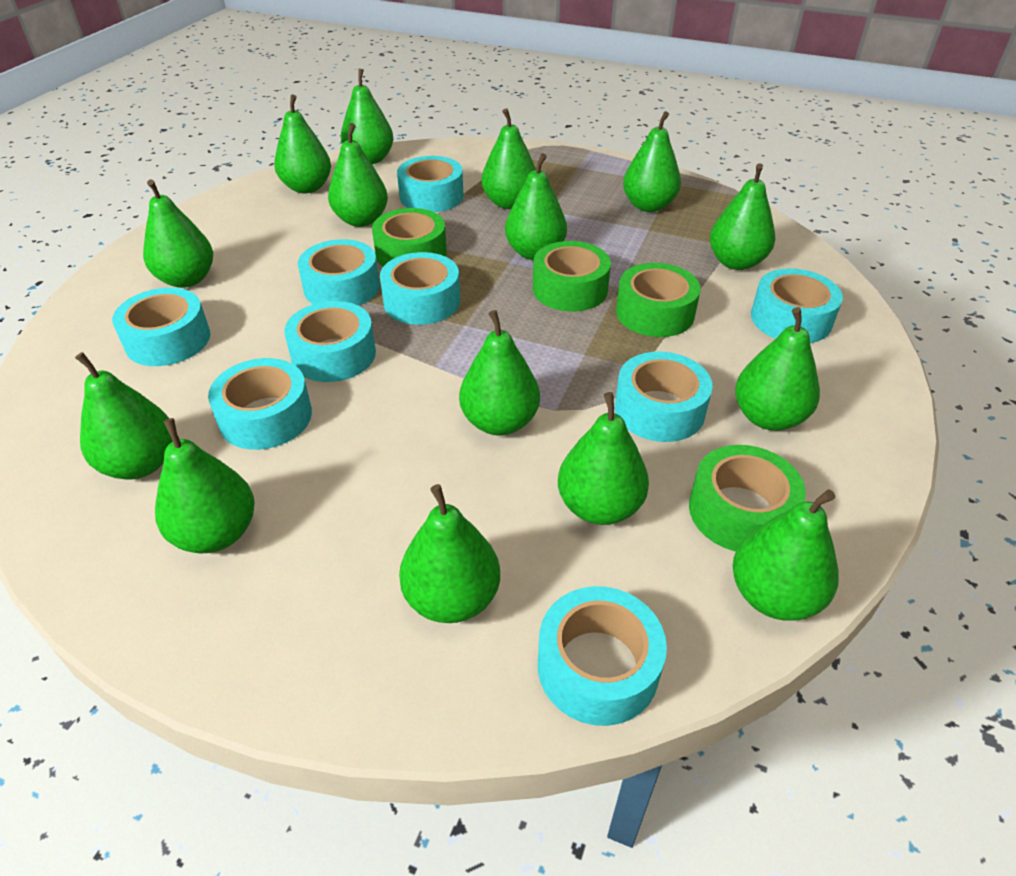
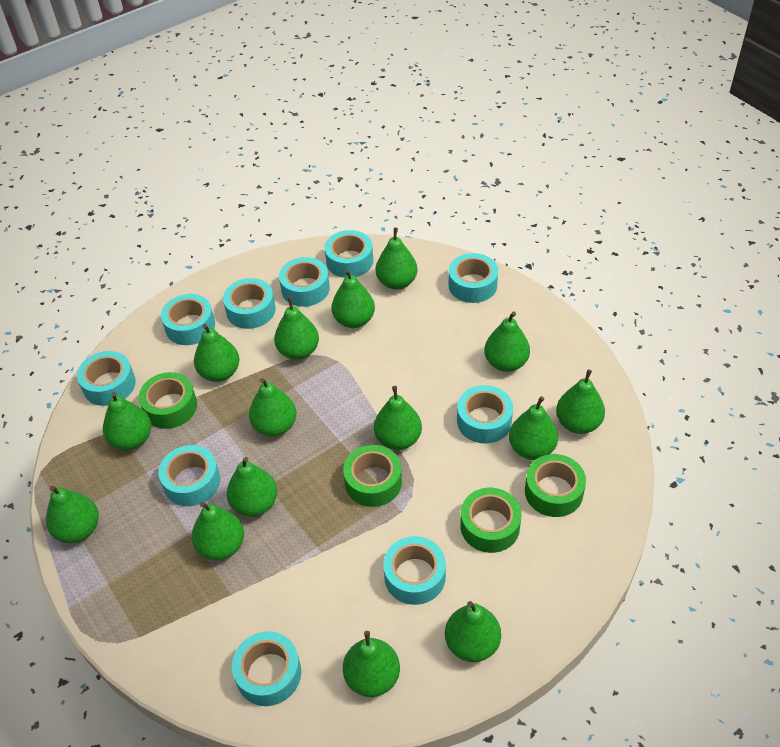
turquoise tape: 9 -> 10

